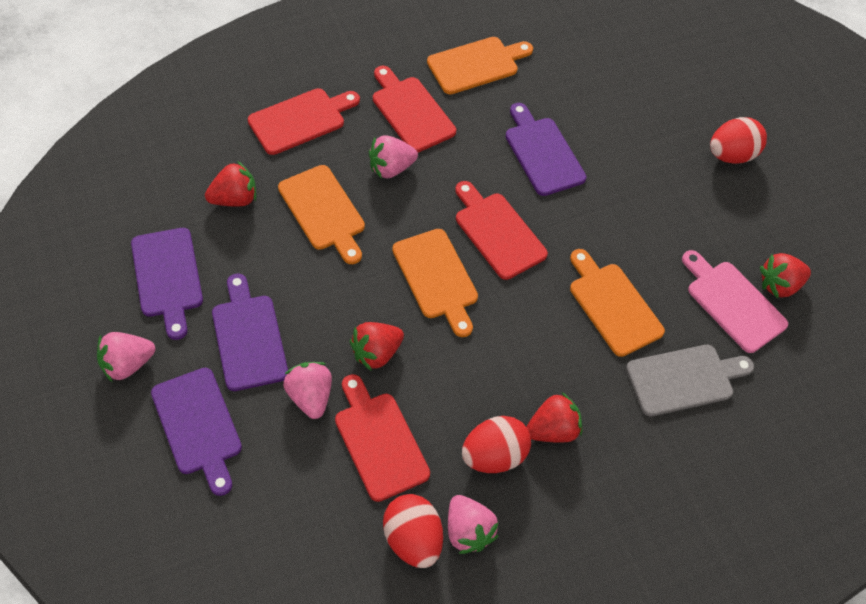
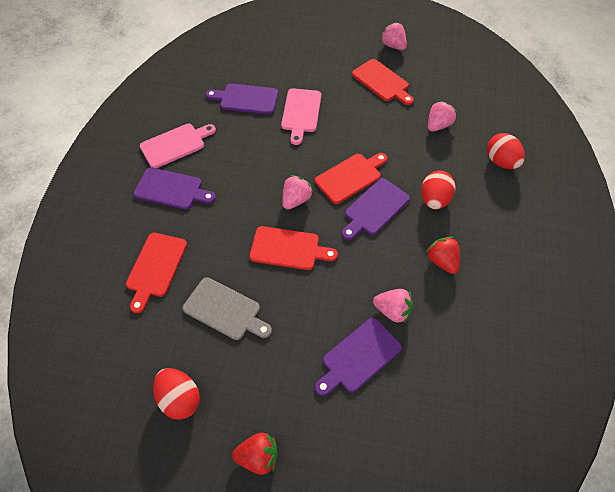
orange cutting board: 4 -> 0
pink cutting board: 1 -> 2
red strawberry: 4 -> 2

